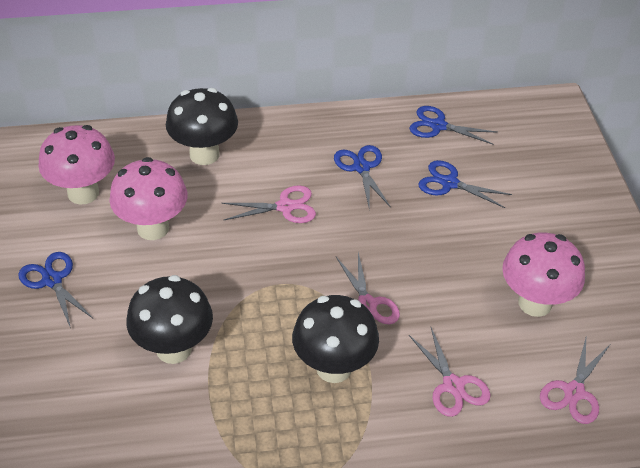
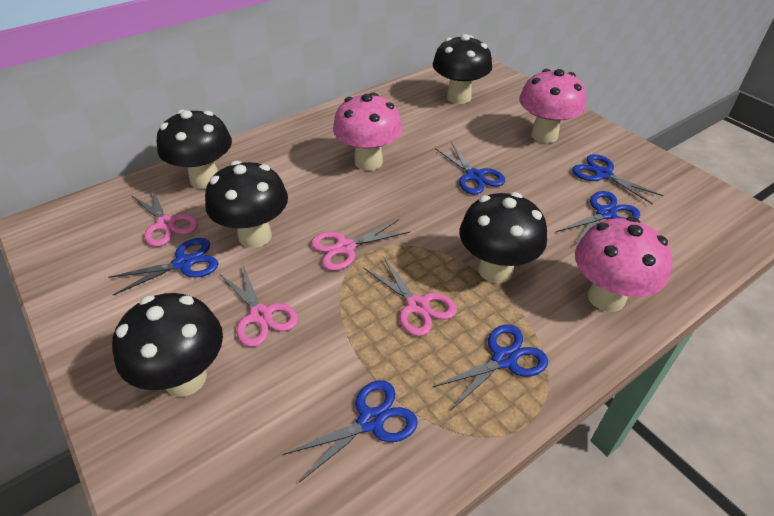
black mushroom: 3 -> 5
blue scissors: 4 -> 6

